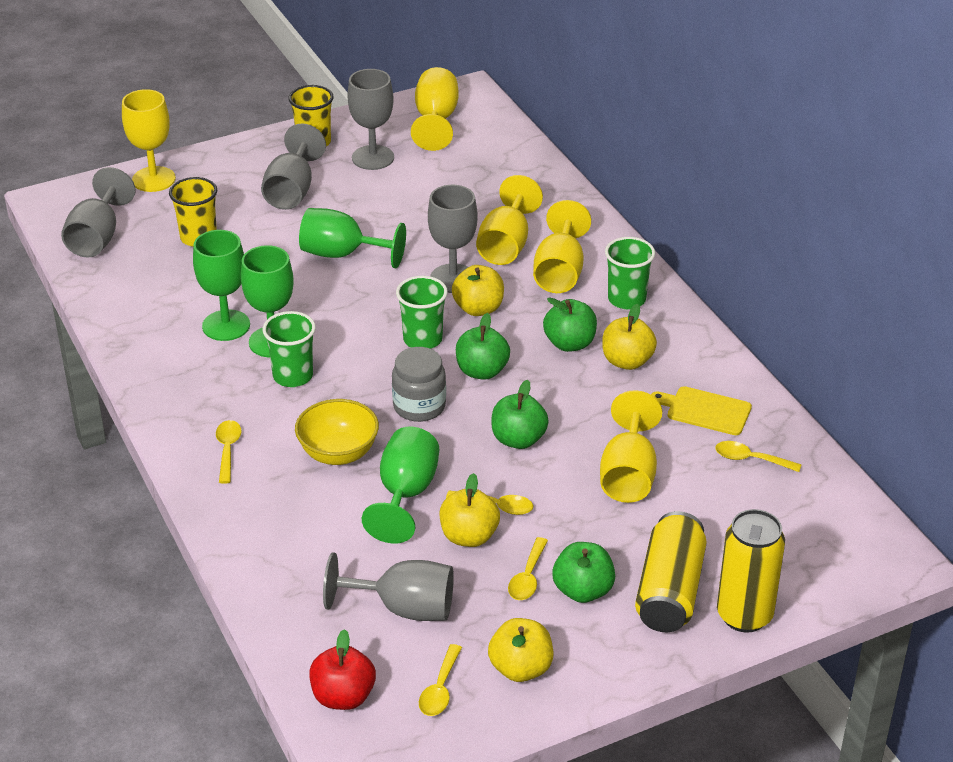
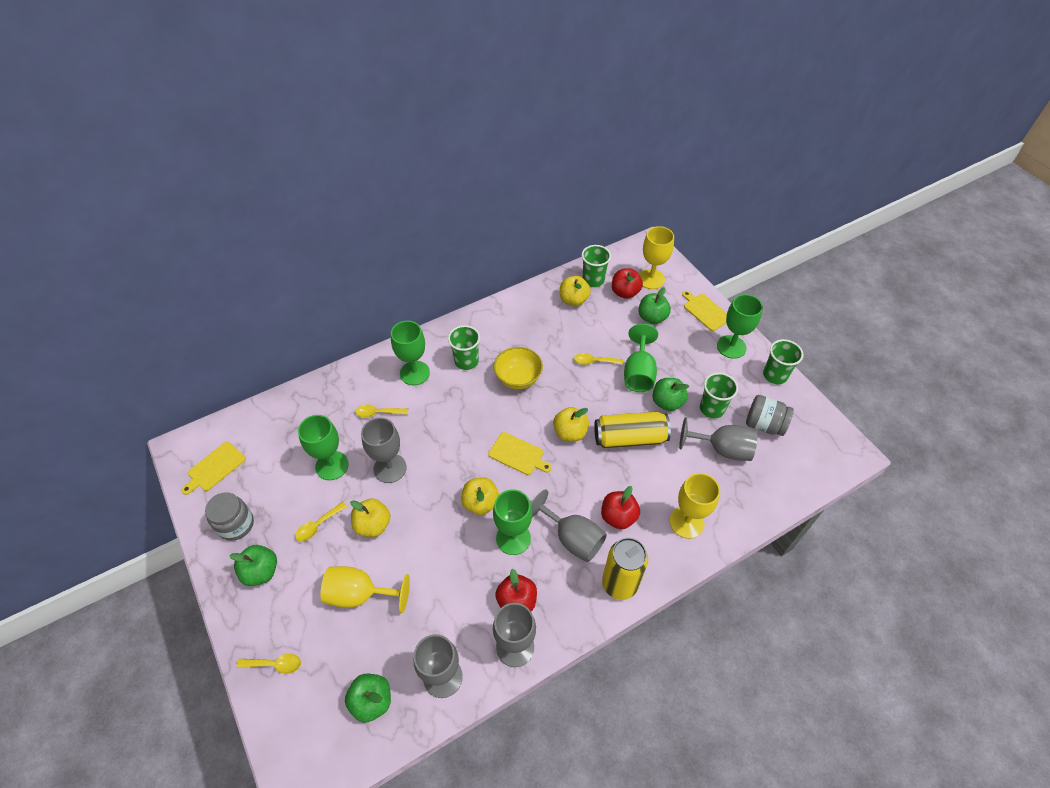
green cup: 3 -> 4
green goblet: 4 -> 5
grey jar: 1 -> 2
red apple: 1 -> 3
yellow cup: 2 -> 0
yellow cutting board: 1 -> 3
yellow goblet: 5 -> 3
yellow spoon: 5 -> 4

